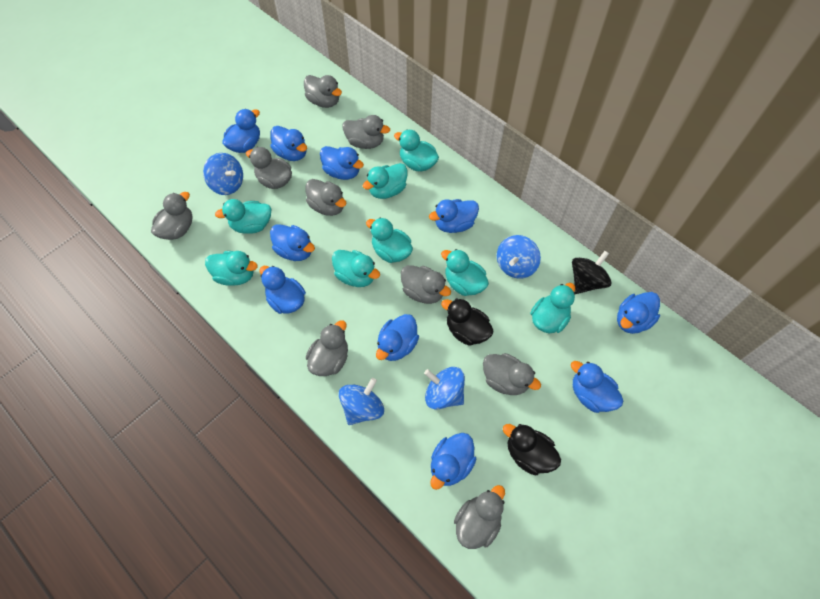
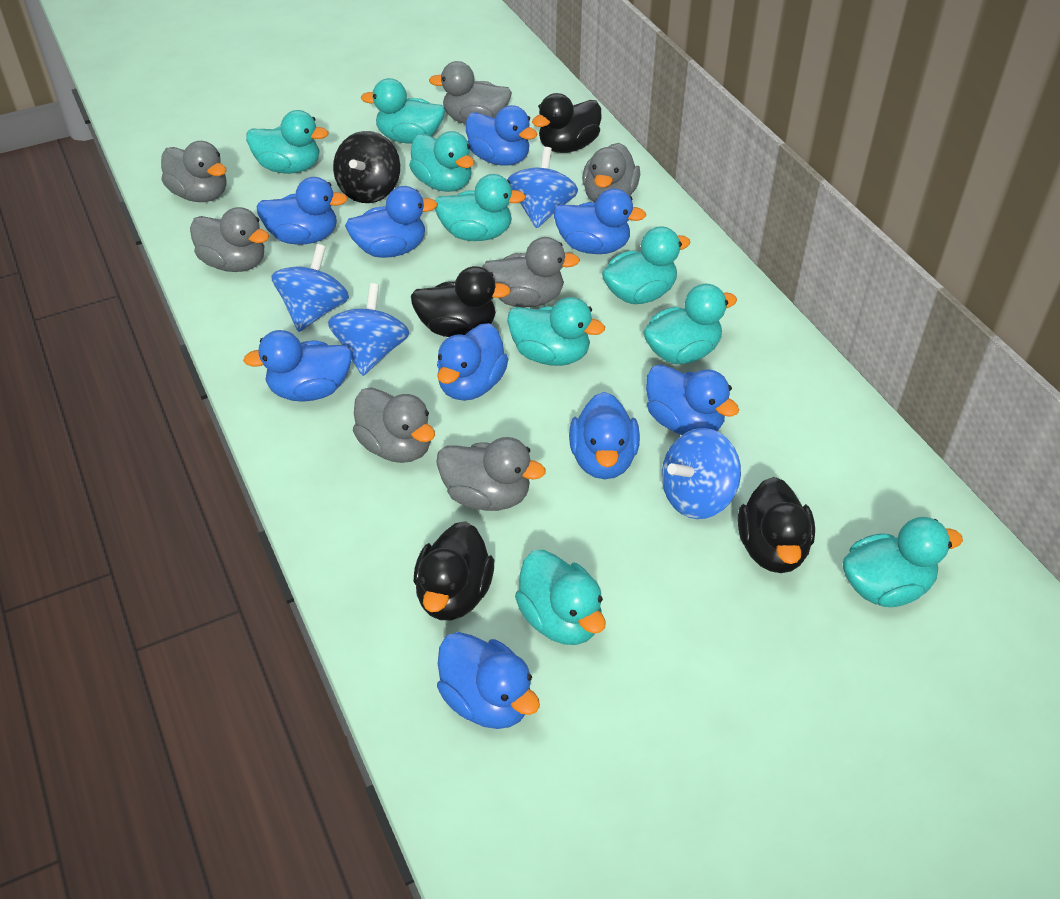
black duck: 2 -> 4
blue duck: 10 -> 9
grey duck: 9 -> 7
turquoise duck: 8 -> 9

